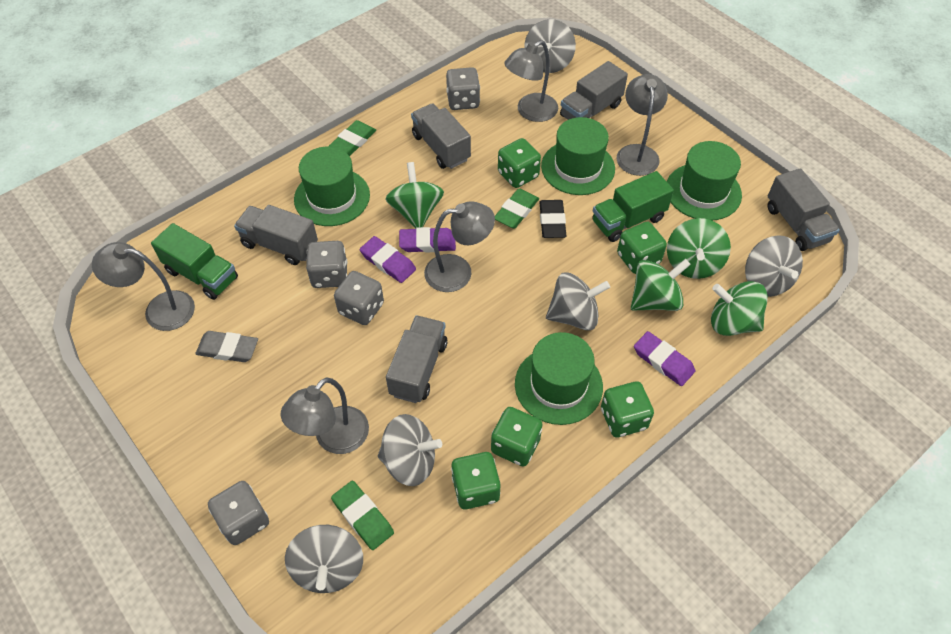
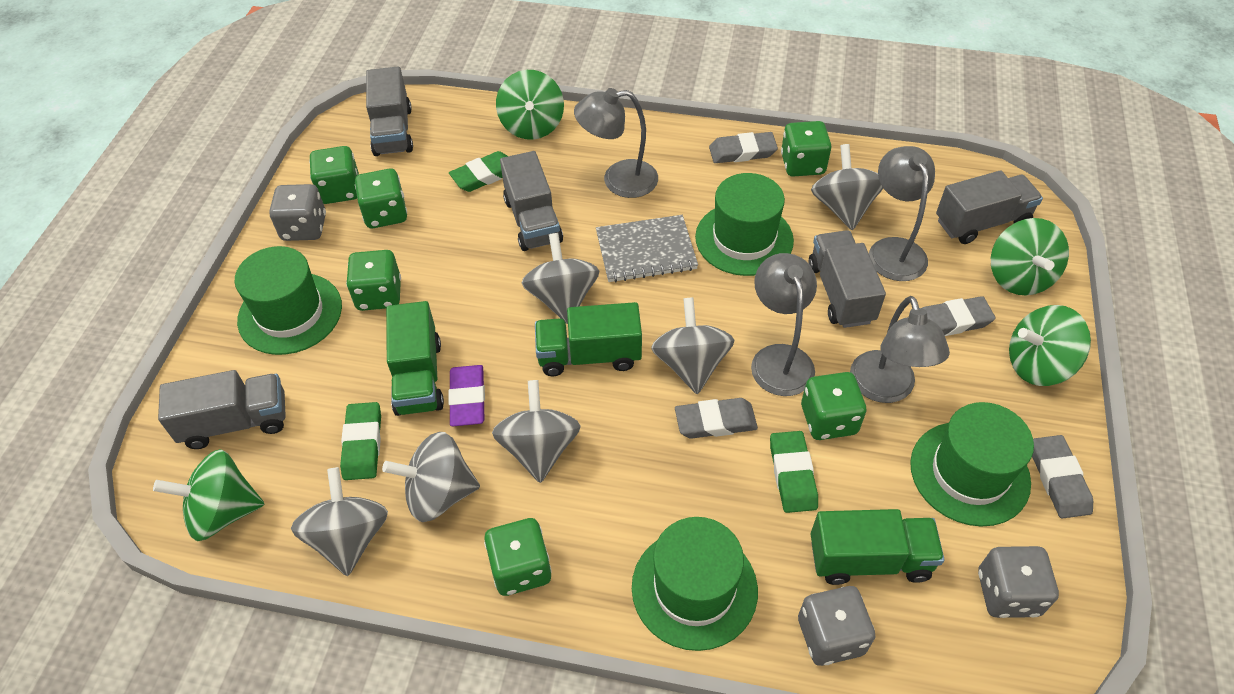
black eraser: 1 -> 0
green dice: 5 -> 6
green truck: 2 -> 3
grey dice: 4 -> 3
grey eraser: 1 -> 4
grey lamp: 5 -> 4
grey notebook: 0 -> 1
grey spinning top: 5 -> 6
purple eraser: 3 -> 1

